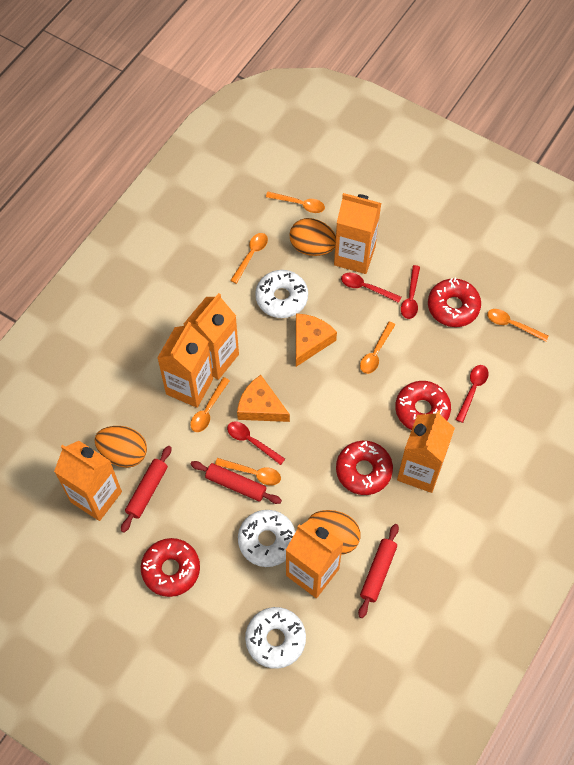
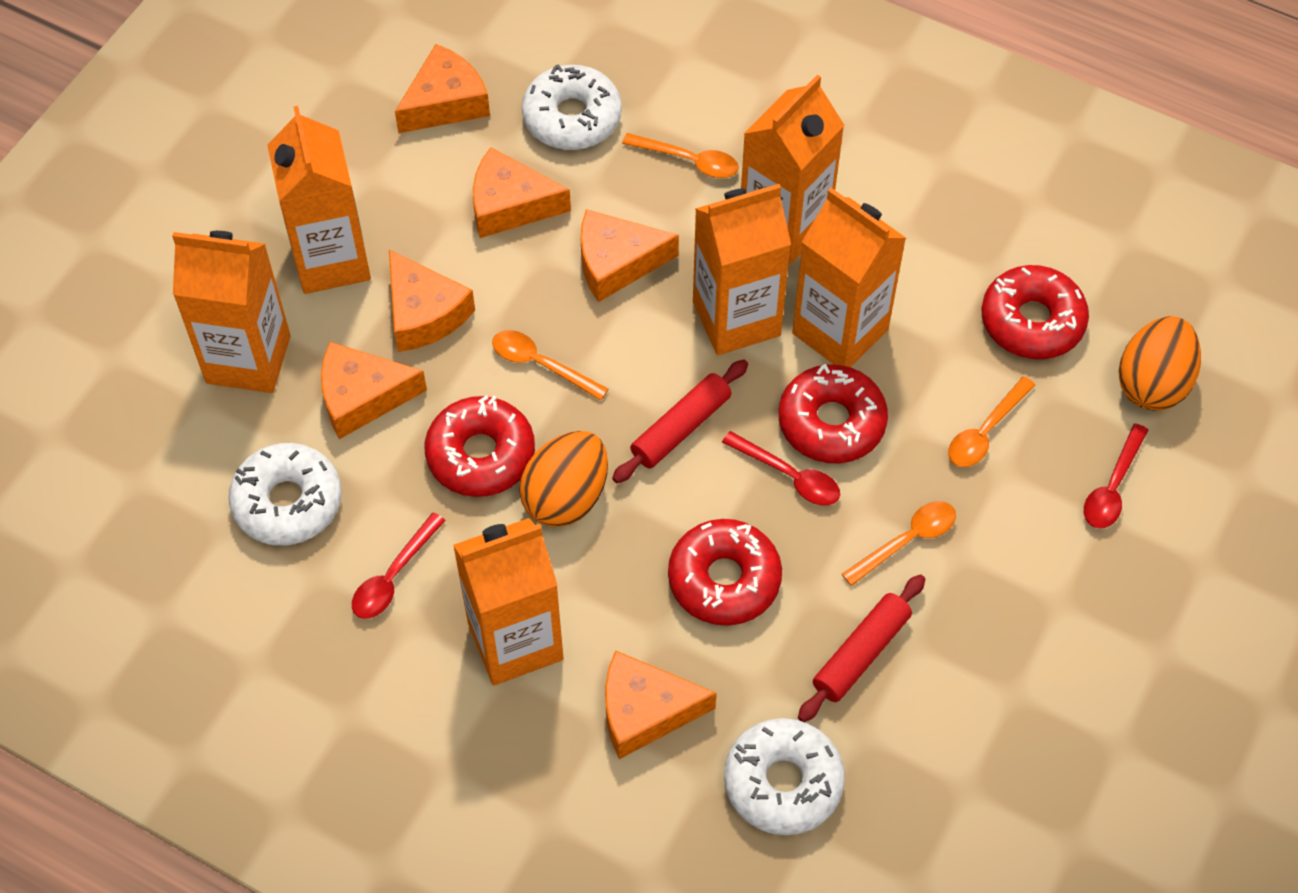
orange cheese: 2 -> 6
orange egg: 3 -> 2
orange spoon: 6 -> 4
red rolling pin: 3 -> 2
red spoon: 4 -> 3

